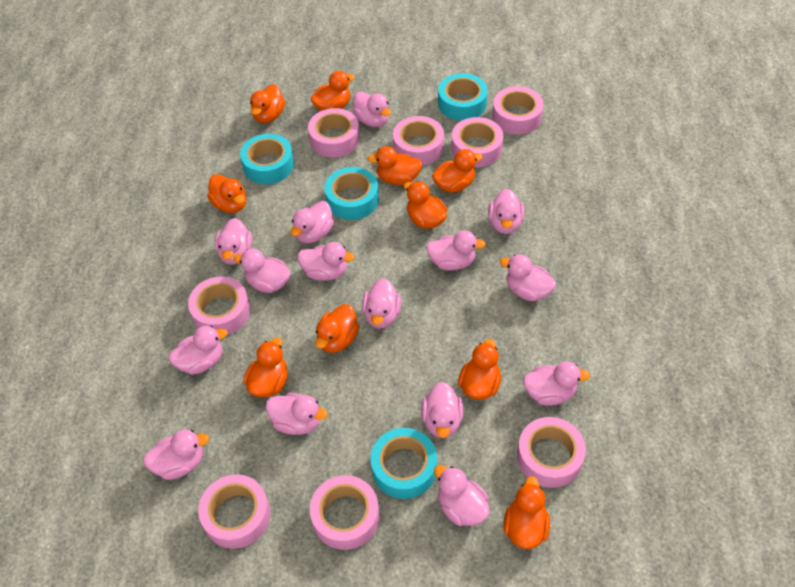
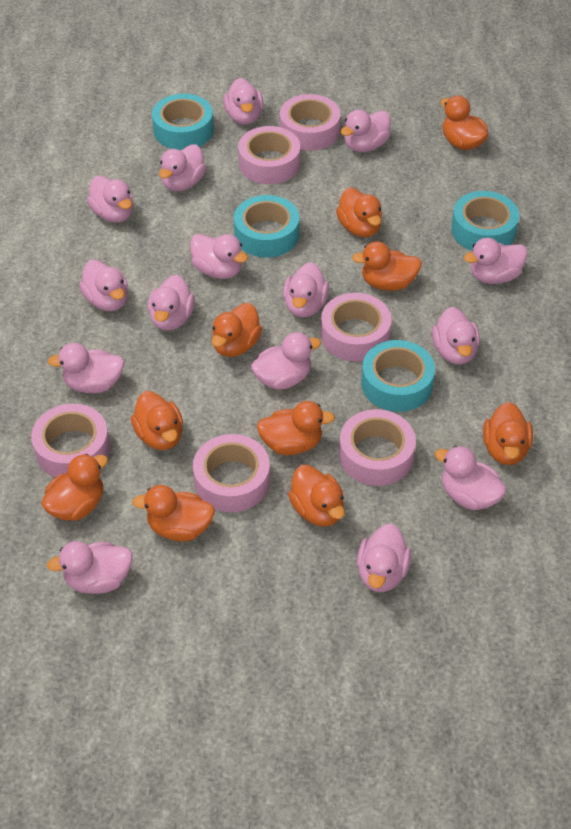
pink tape: 8 -> 6

